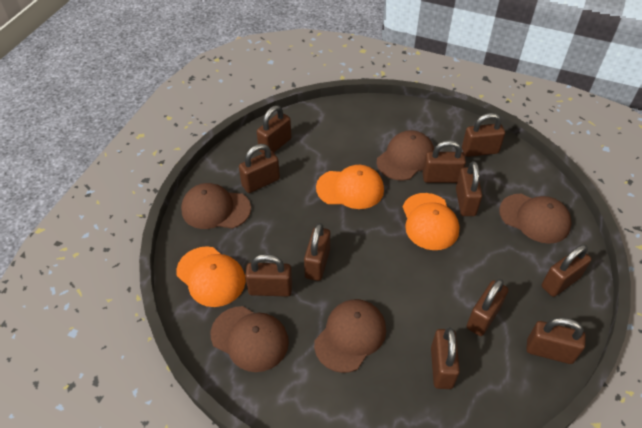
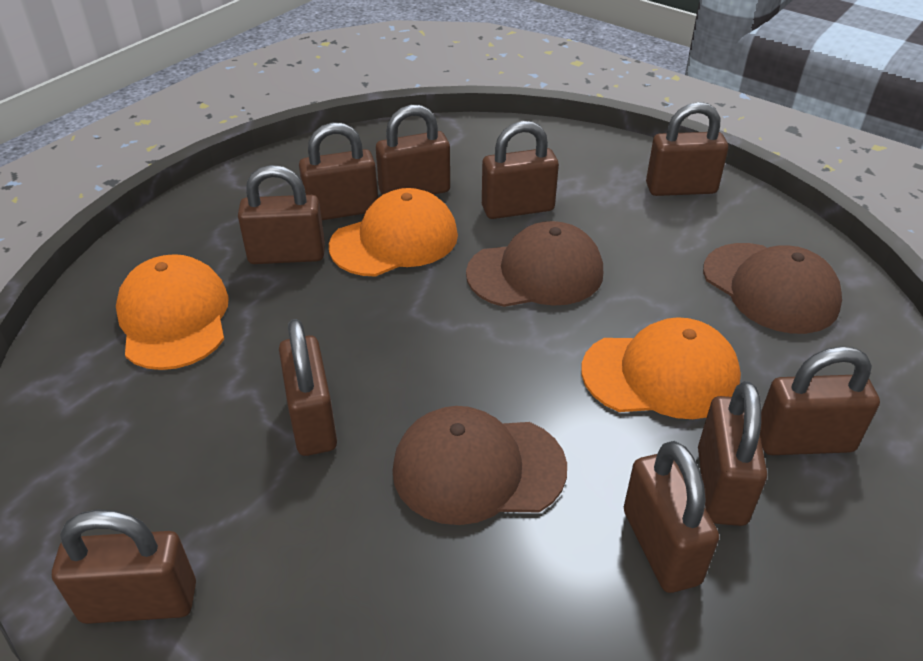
brown cap: 5 -> 3
brown padlock: 11 -> 10

